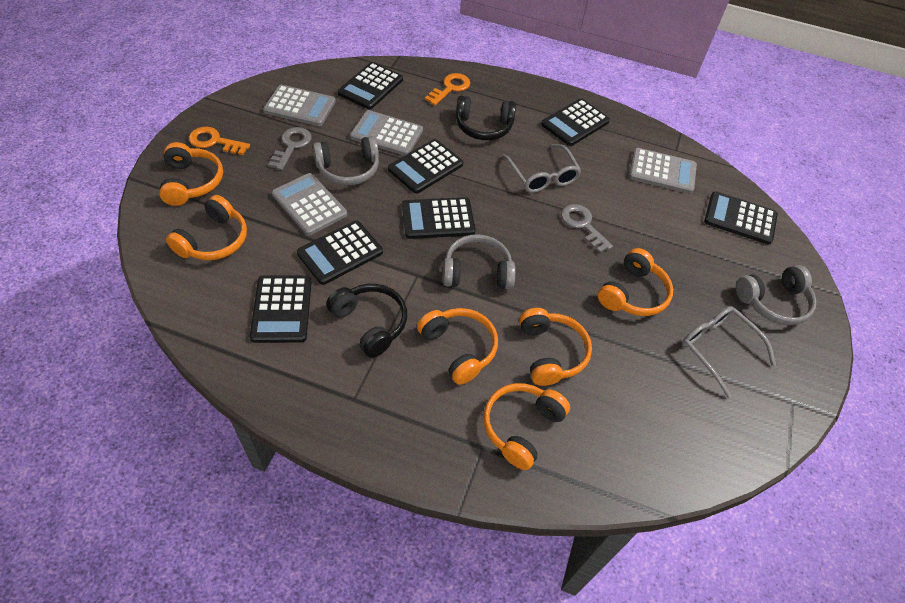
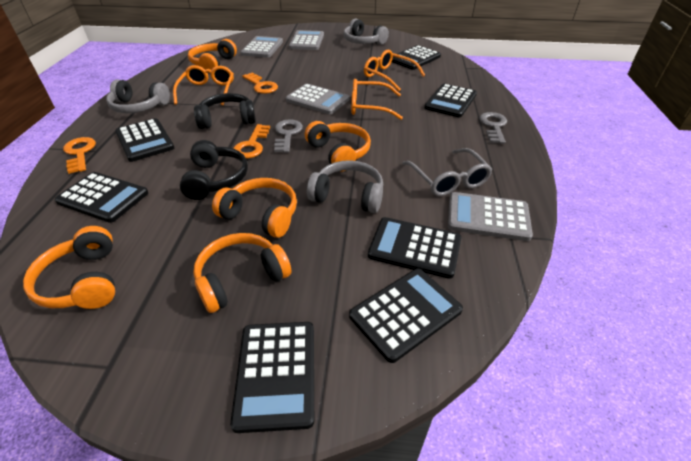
grey glasses: 2 -> 1
orange glasses: 0 -> 3
orange headphones: 6 -> 5
orange key: 2 -> 3

